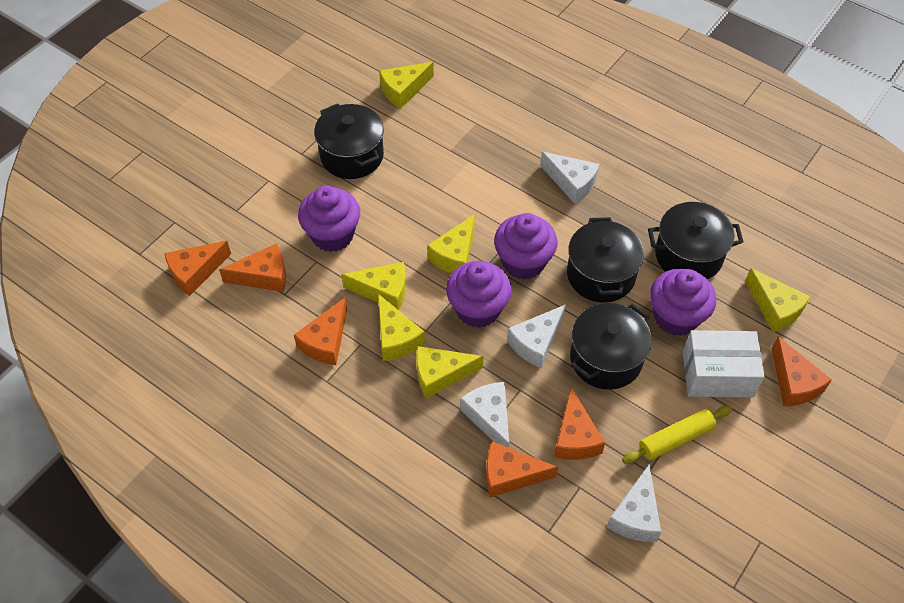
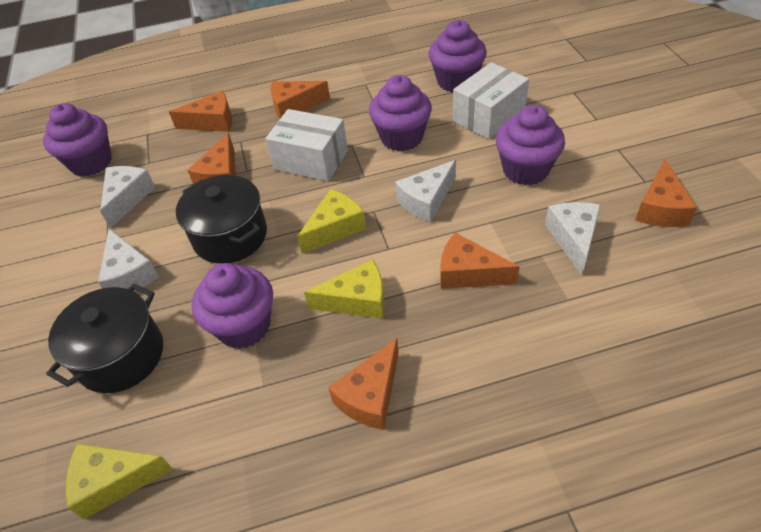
black pot: 4 -> 2
purple cupcake: 4 -> 5
white box: 1 -> 2
yellow cheese: 6 -> 3
yellow rolling pin: 1 -> 0

